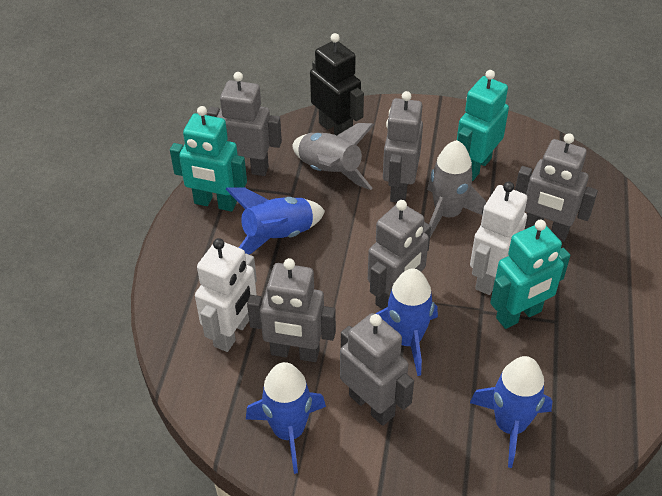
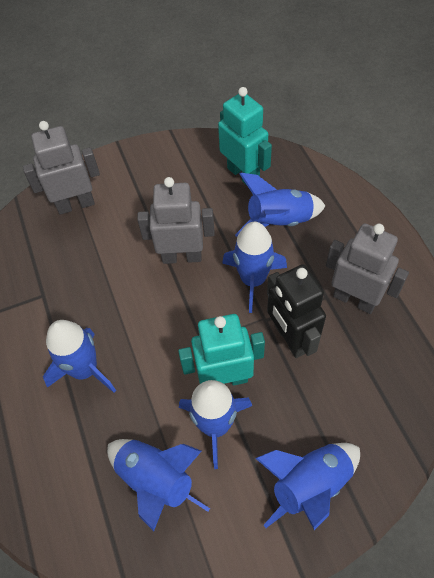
blue rocket: 4 -> 6
grey robot: 6 -> 3
grey rocket: 2 -> 0
turquoise robot: 3 -> 2
white robot: 2 -> 0

